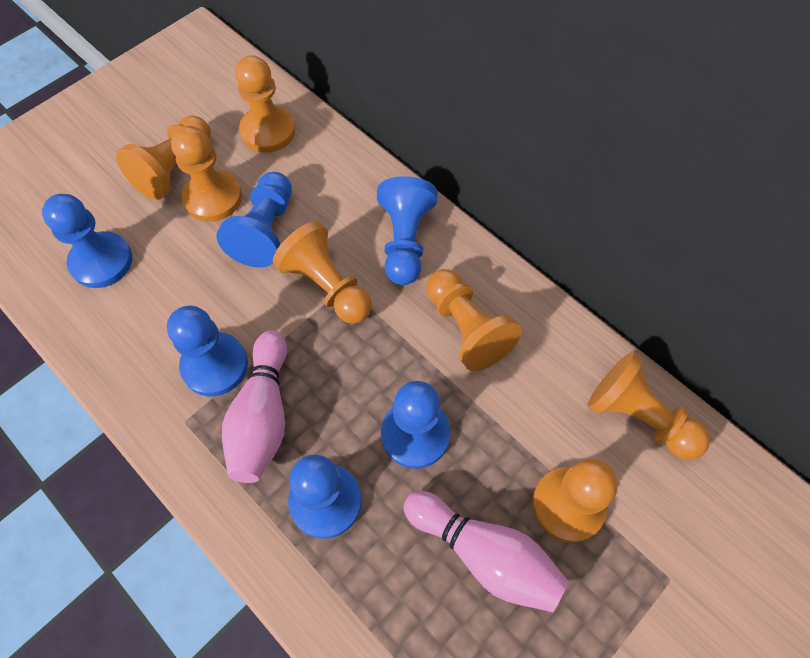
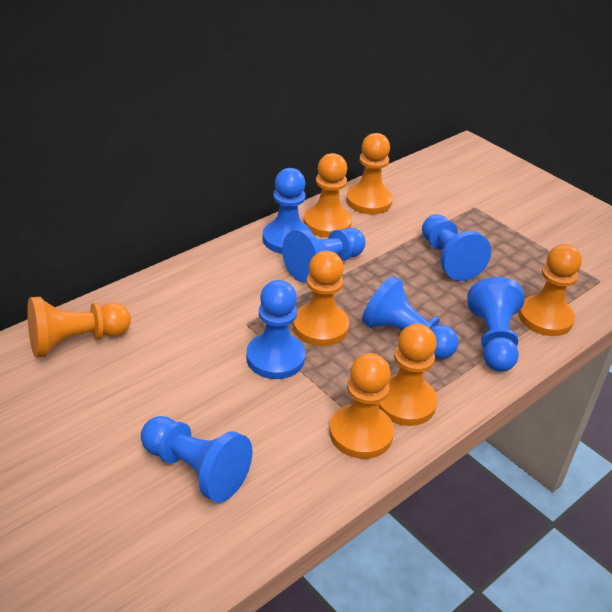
blue pawn: 6 -> 7
pink bowling pin: 2 -> 0

